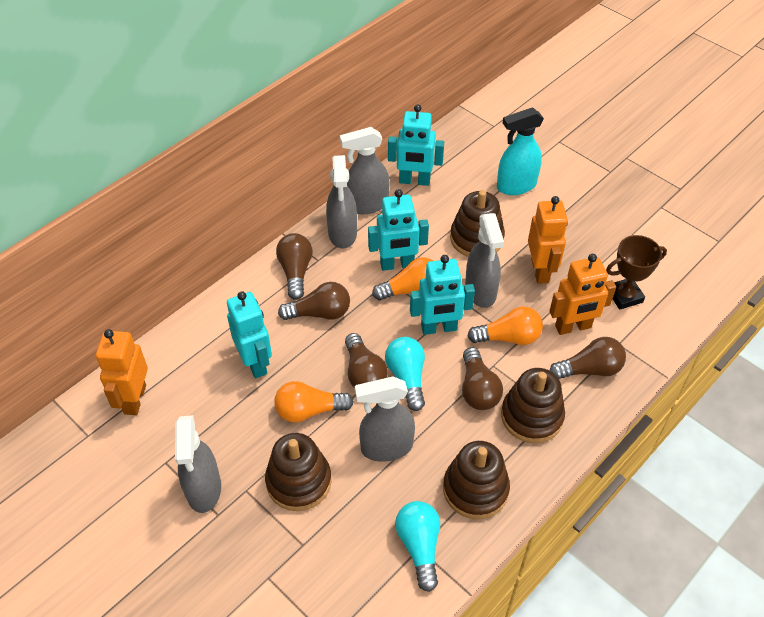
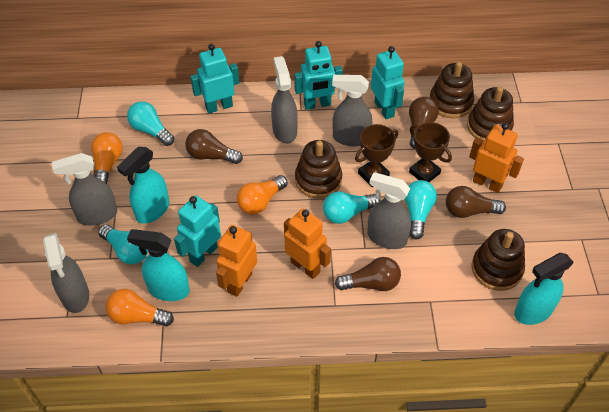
brown light bulb: 5 -> 4
brown trophy: 1 -> 2
turquoise light bulb: 2 -> 4
turquoise spray bottle: 1 -> 3

